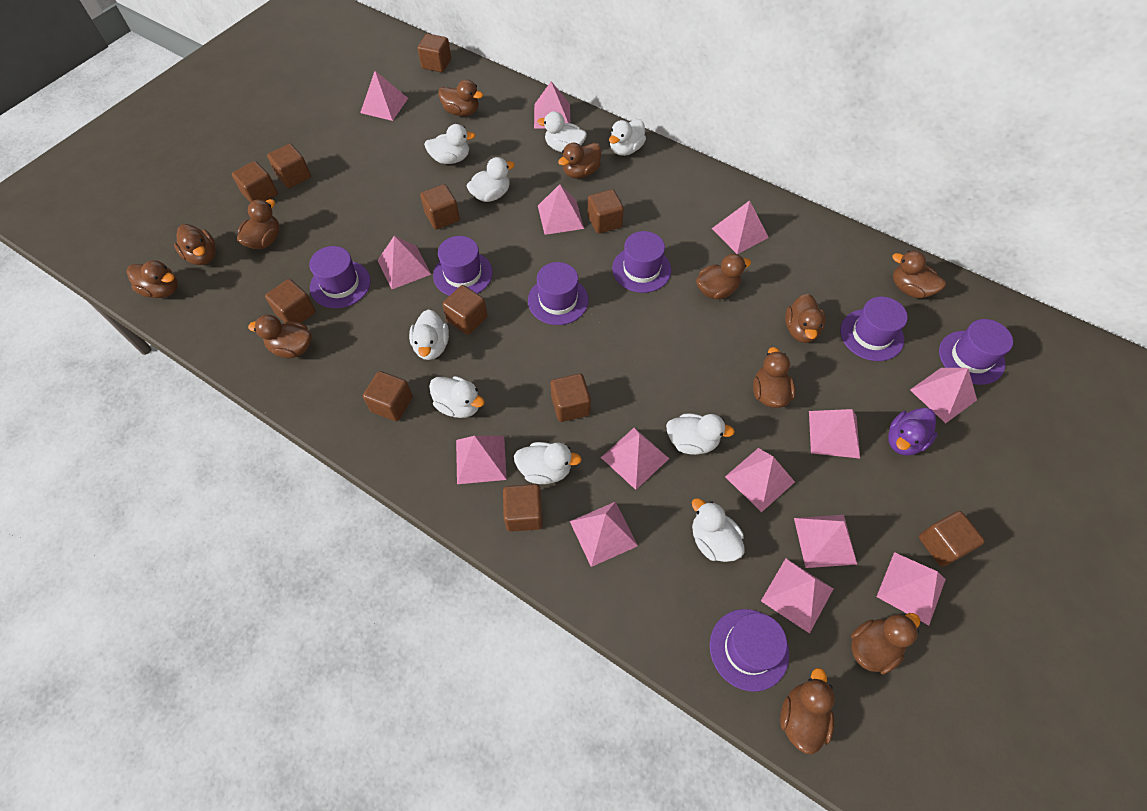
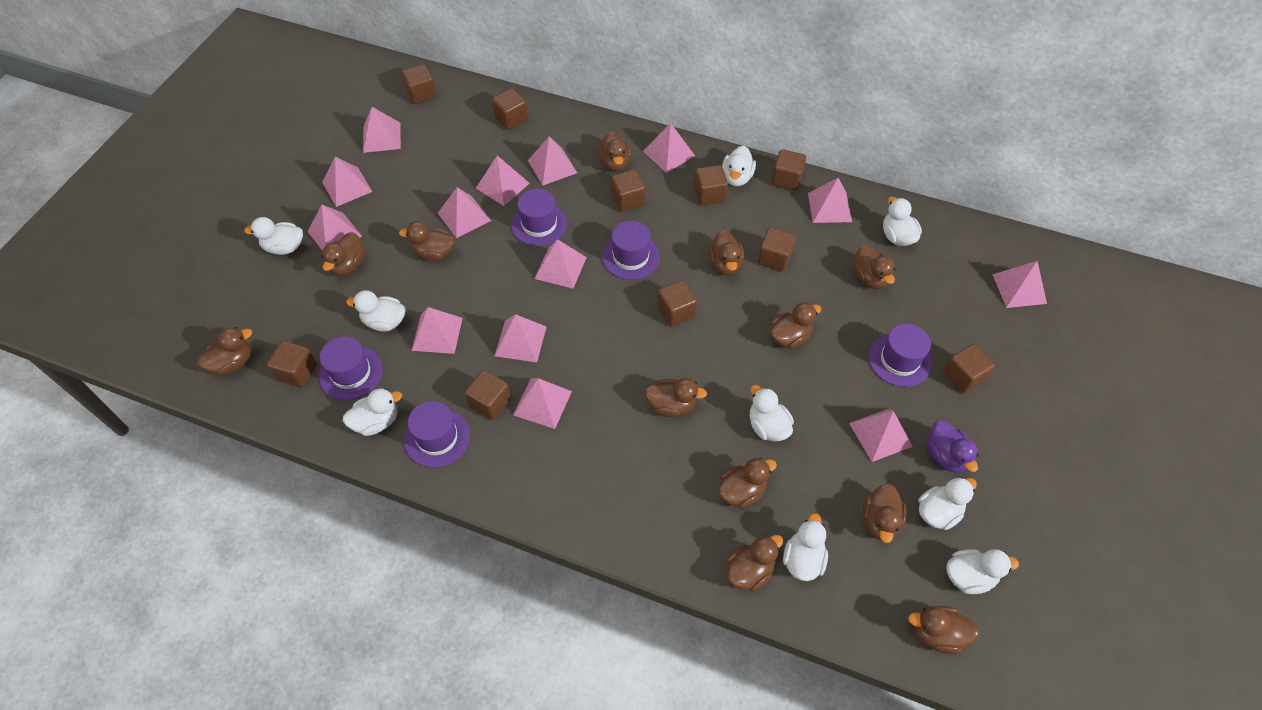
brown cube: 11 -> 10
purple hat: 7 -> 5

